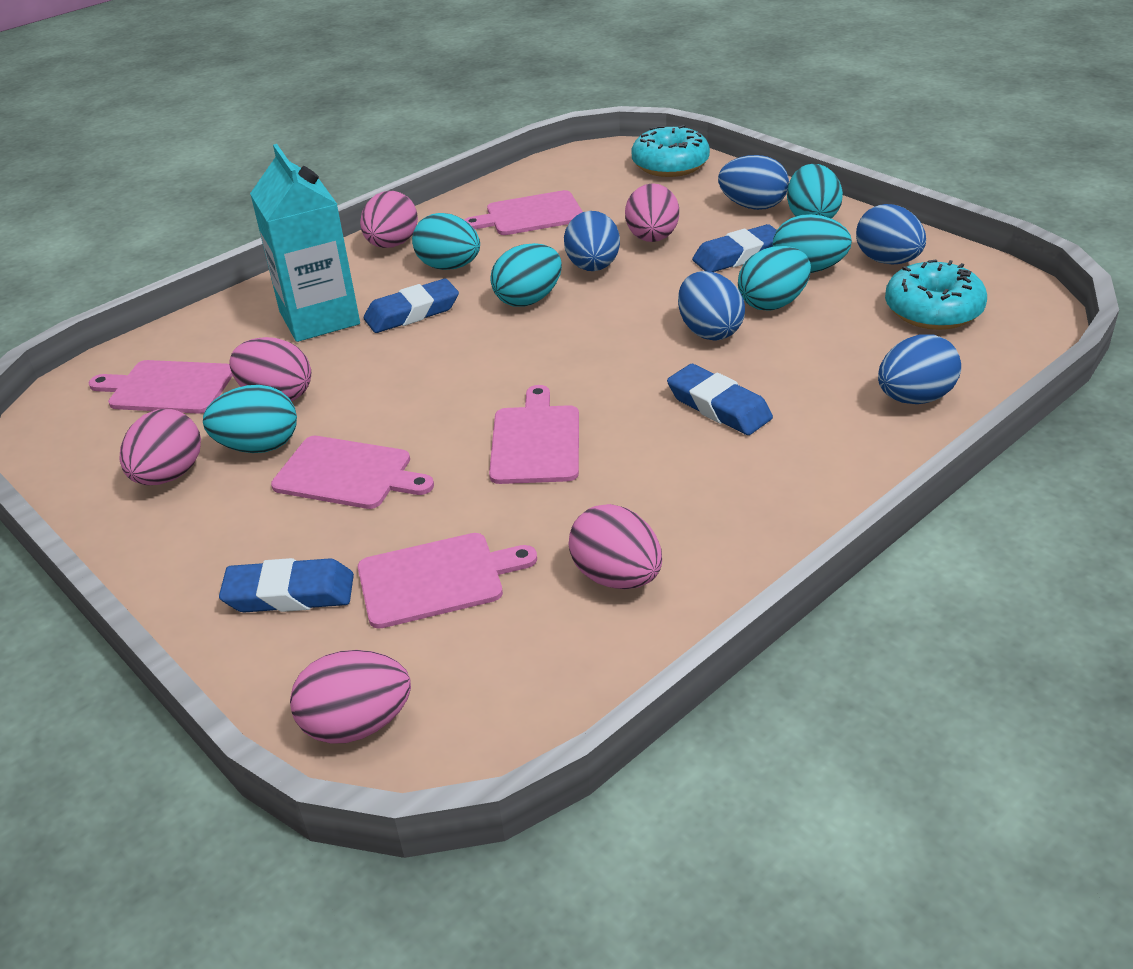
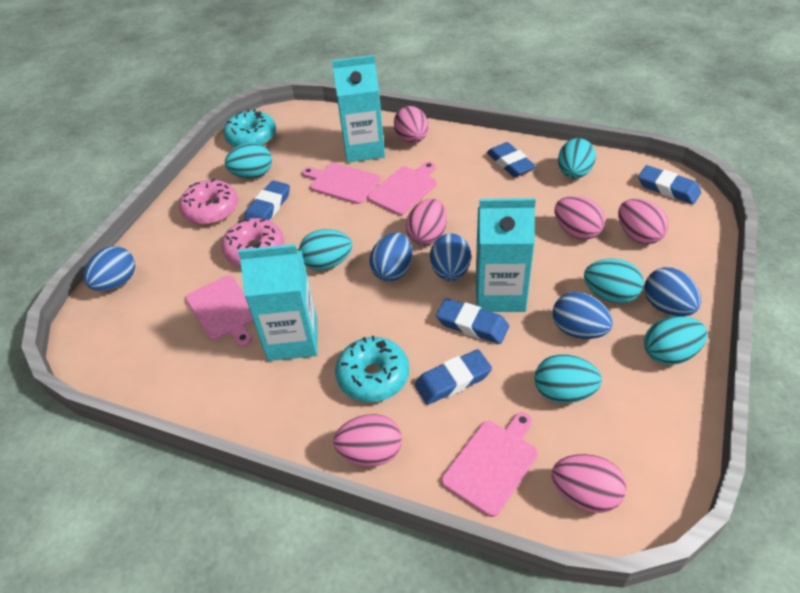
blue eraser: 4 -> 5
pink cutting board: 5 -> 4
pink donut: 0 -> 2
turquoise carton: 1 -> 3

